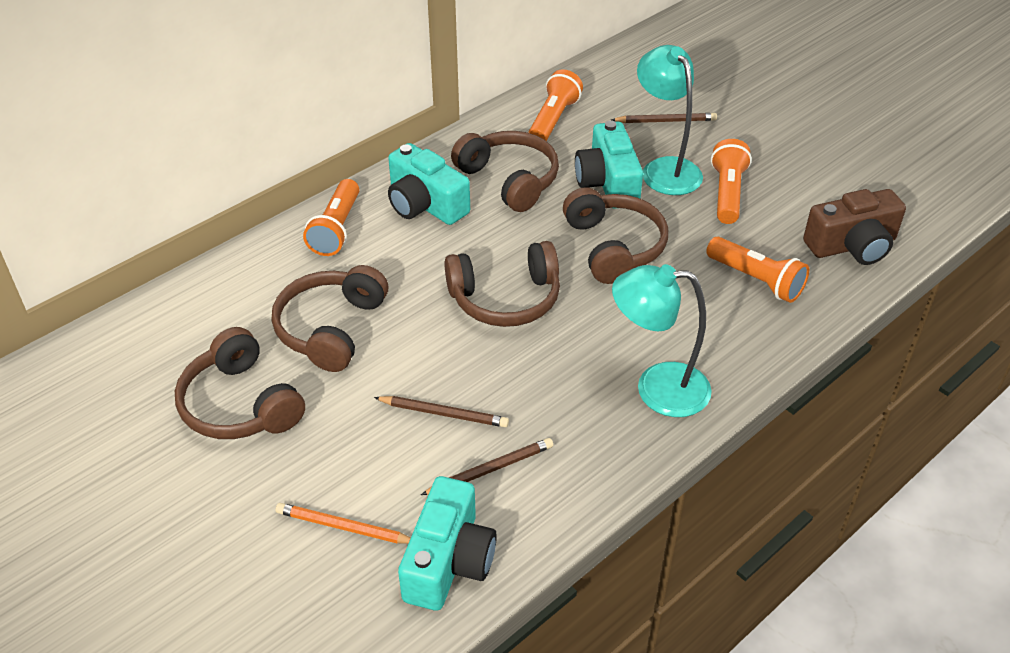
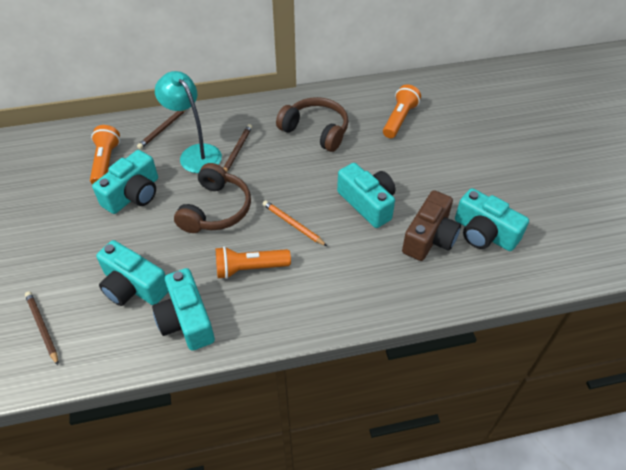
brown headphones: 5 -> 2
orange flashlight: 4 -> 3
turquoise camera: 3 -> 5
turquoise lamp: 2 -> 1

